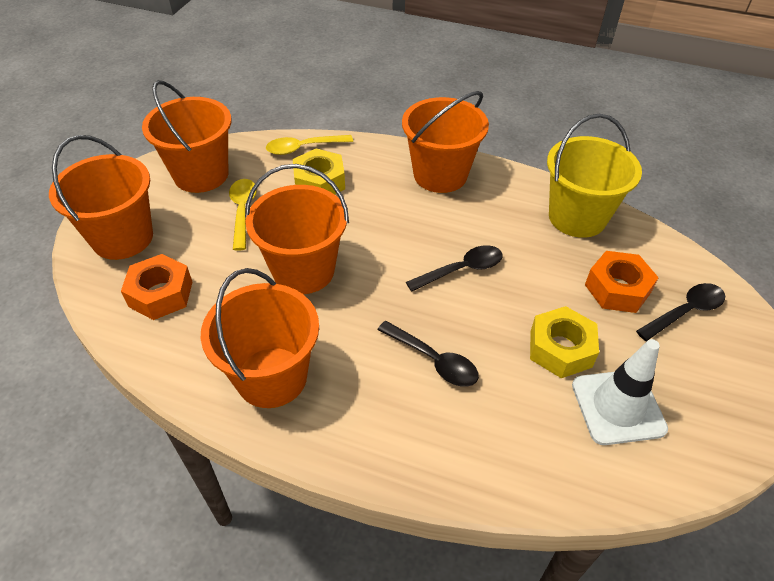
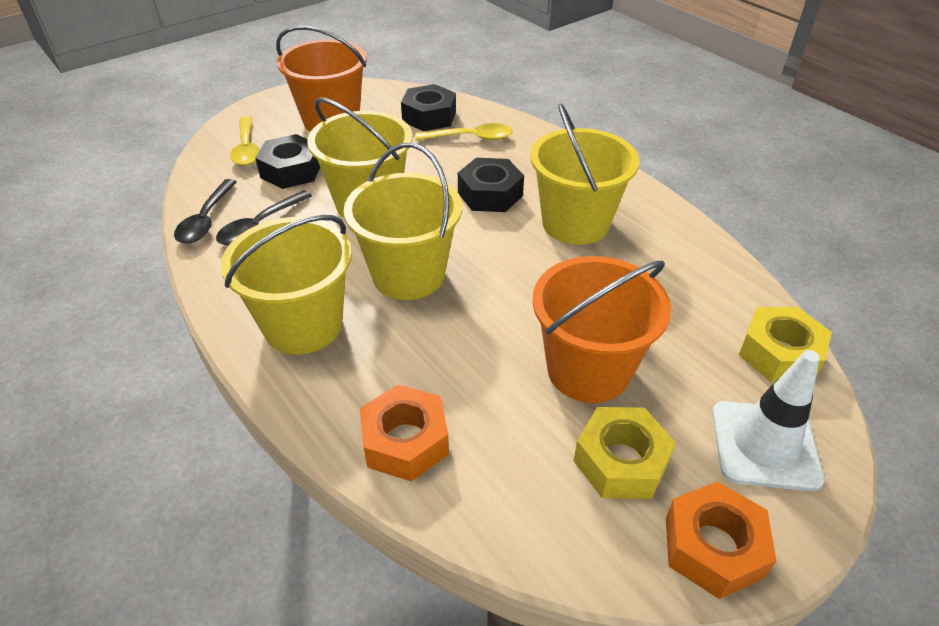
black nut: 0 -> 3
black spoon: 3 -> 2
orange bucket: 5 -> 2
yellow bucket: 1 -> 4

